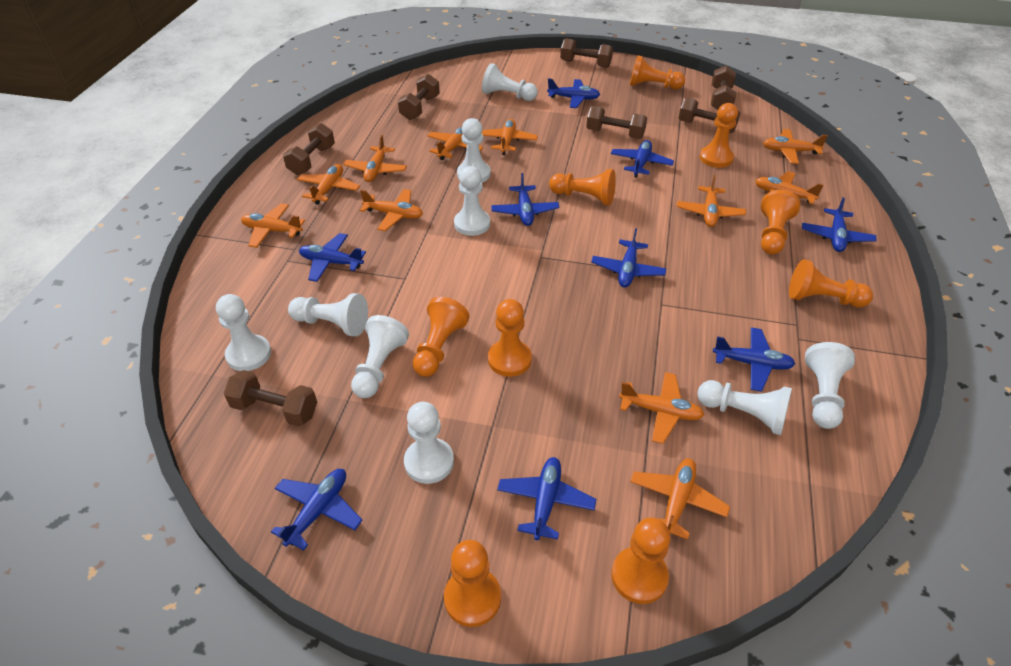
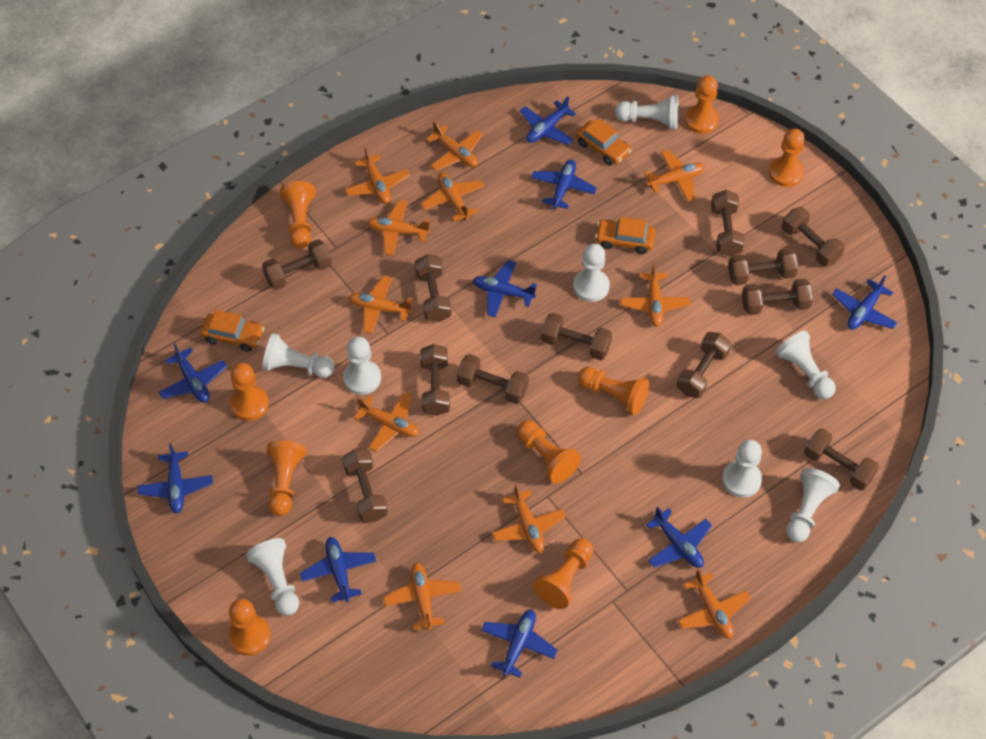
brown dumbbell: 7 -> 12
orange car: 0 -> 3
white pawn: 9 -> 8

